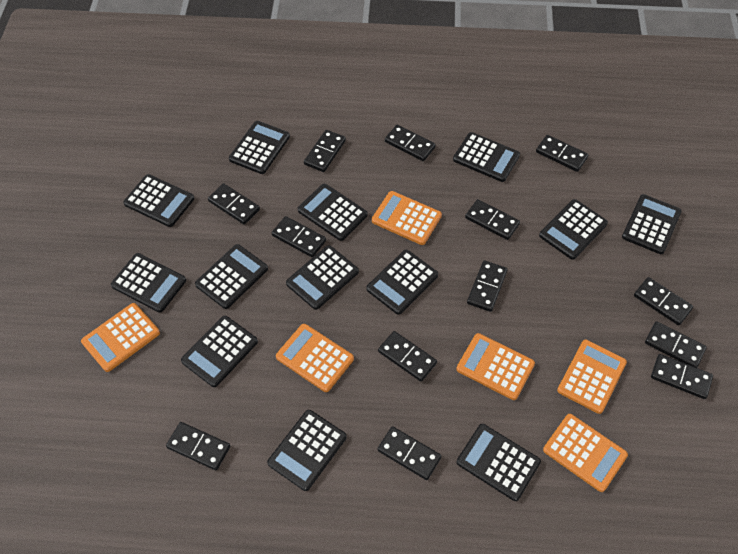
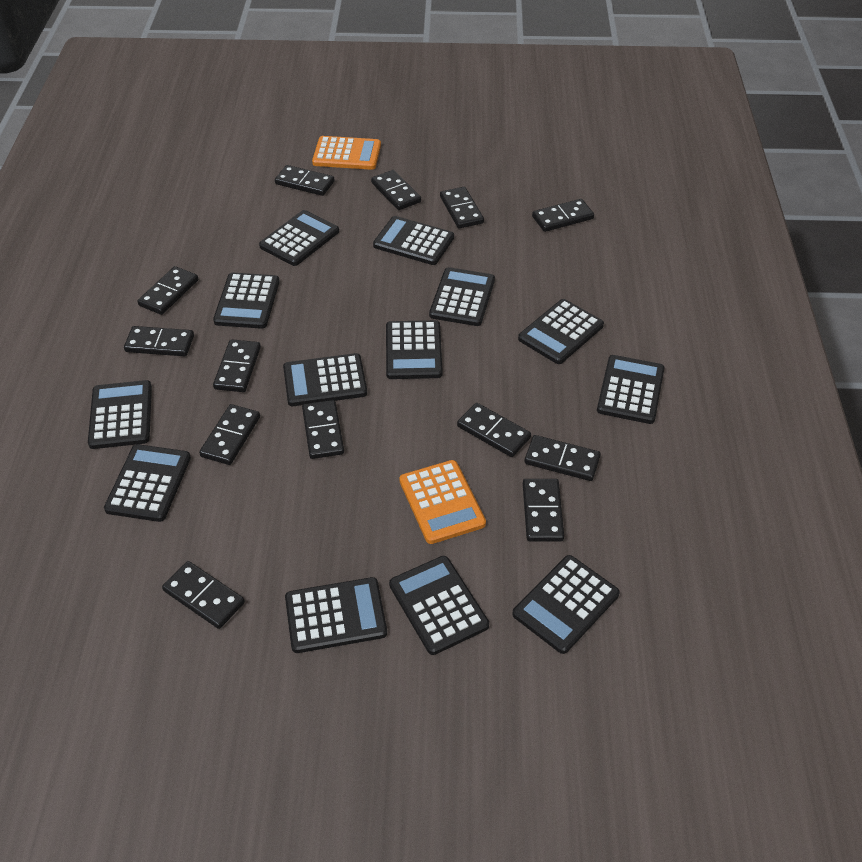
orange calculator: 6 -> 2

